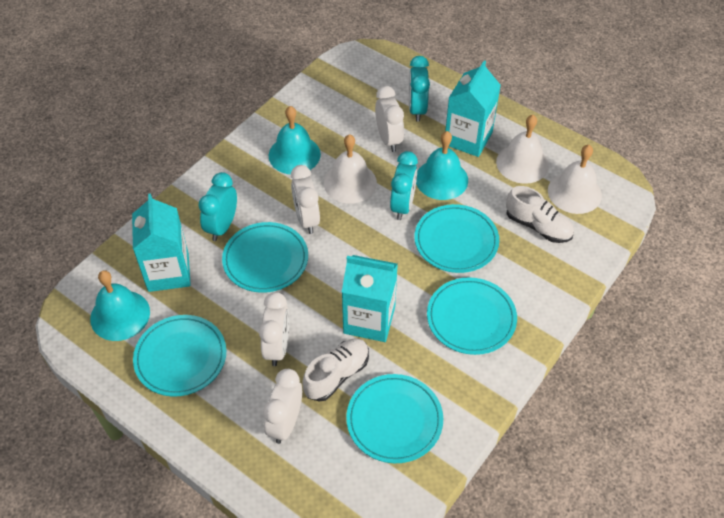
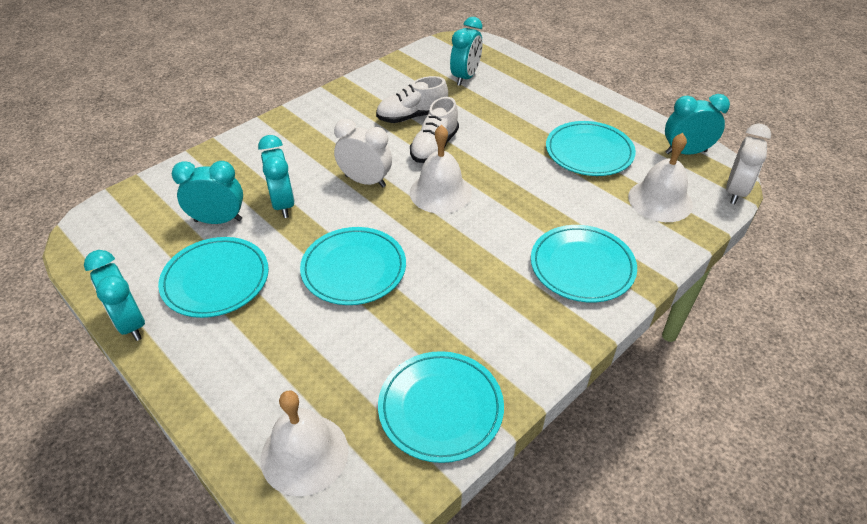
turquoise bell: 3 -> 0
turquoise carton: 3 -> 0
turquoise clock: 3 -> 5
white clock: 4 -> 2

